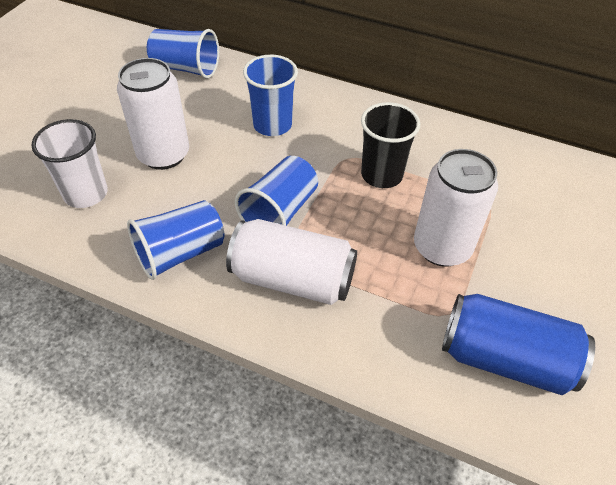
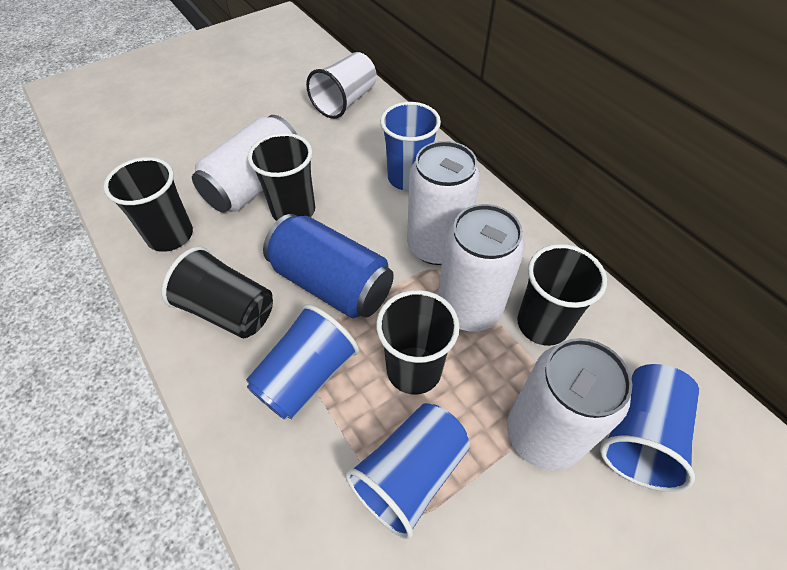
black cup: 1 -> 5
white can: 3 -> 4

